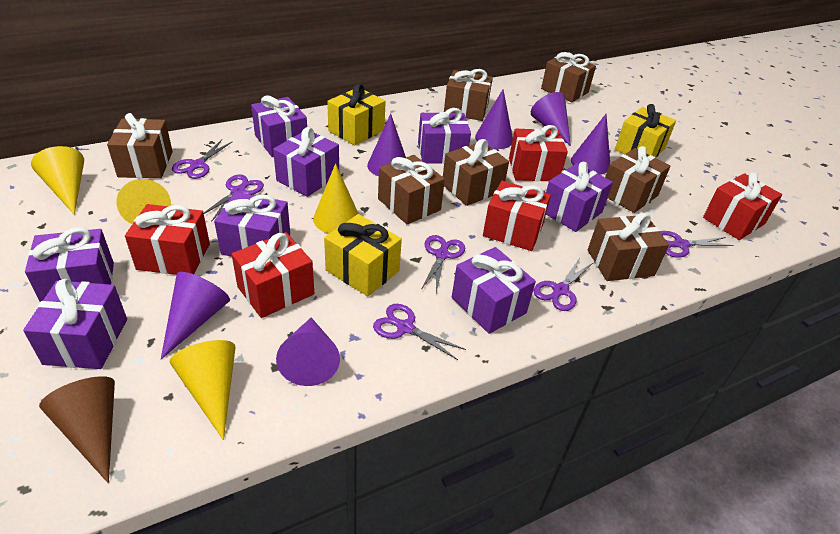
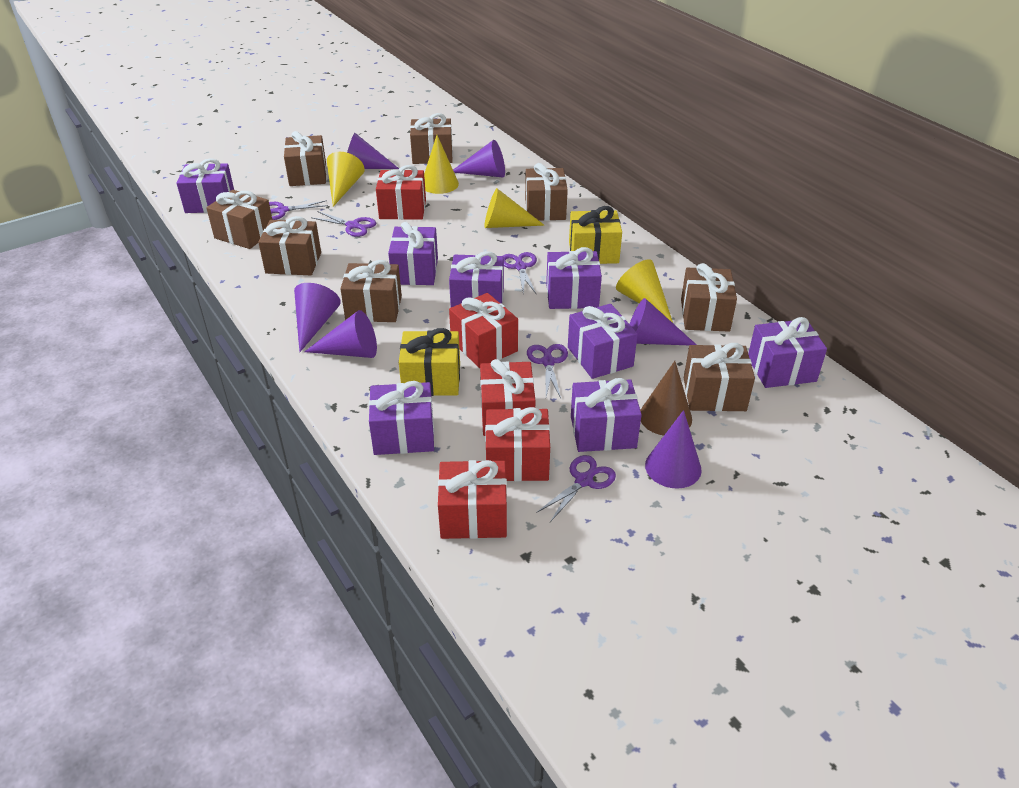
brown gift: 7 -> 8
purple scissors: 6 -> 5
yellow gift: 3 -> 2

